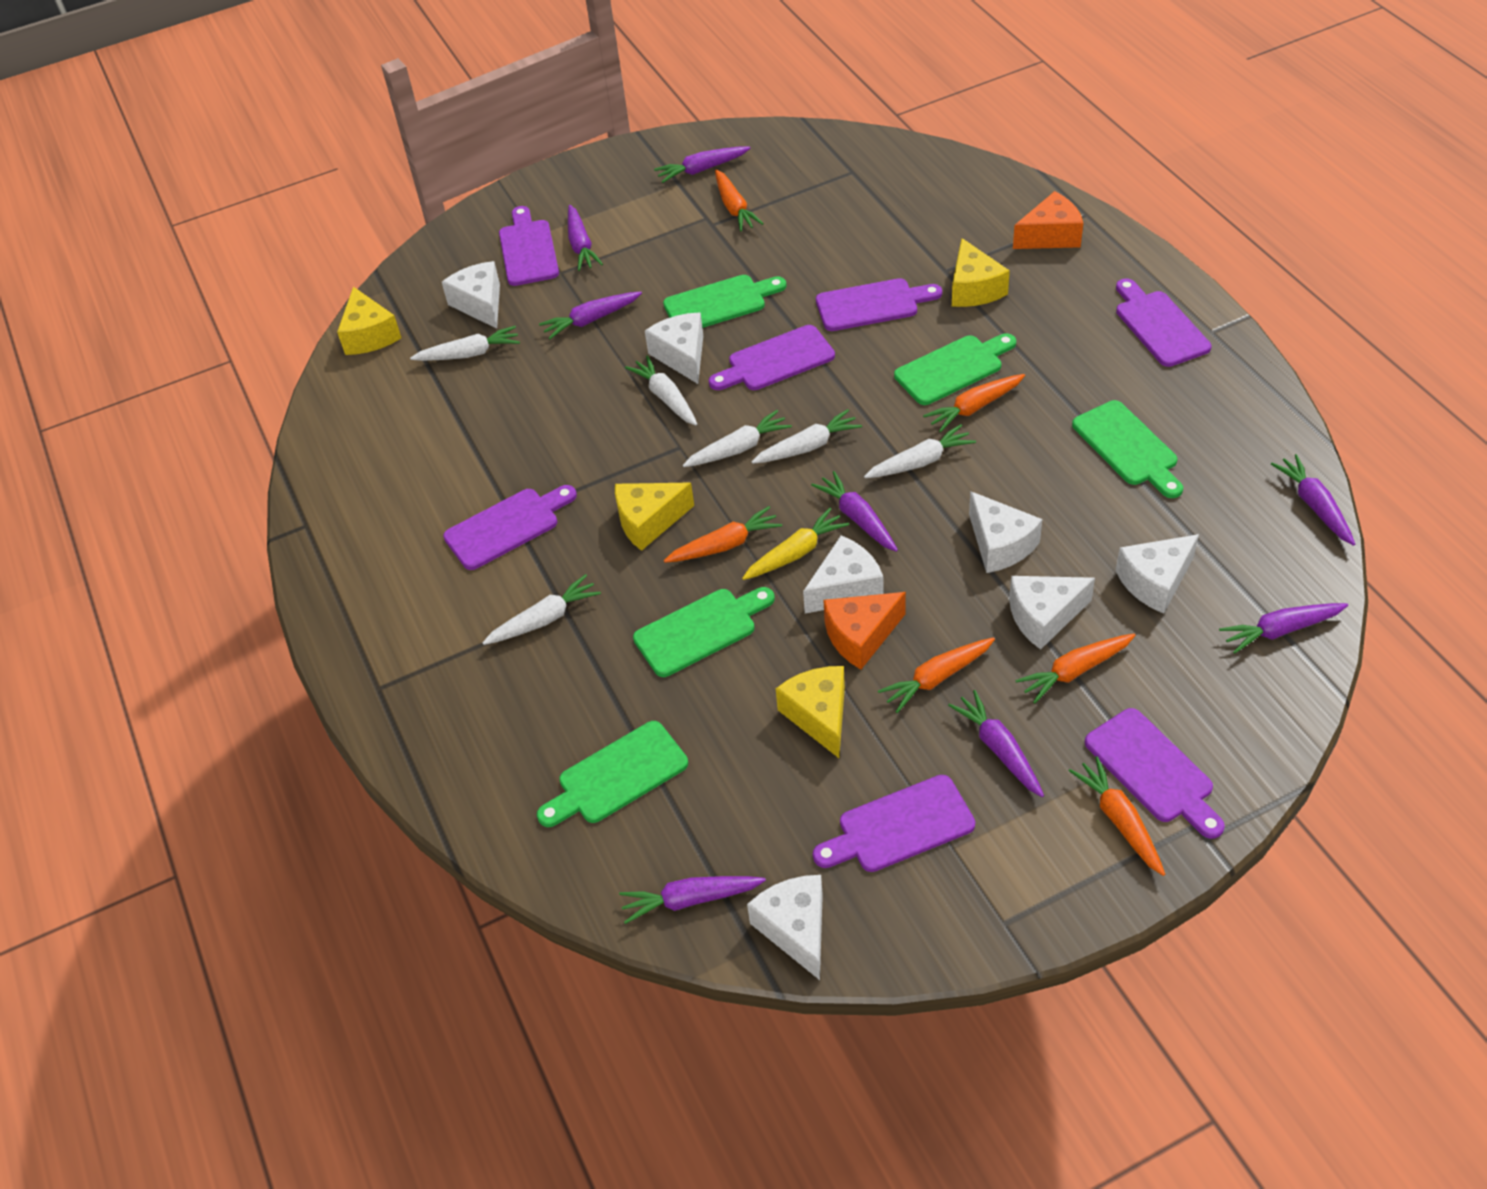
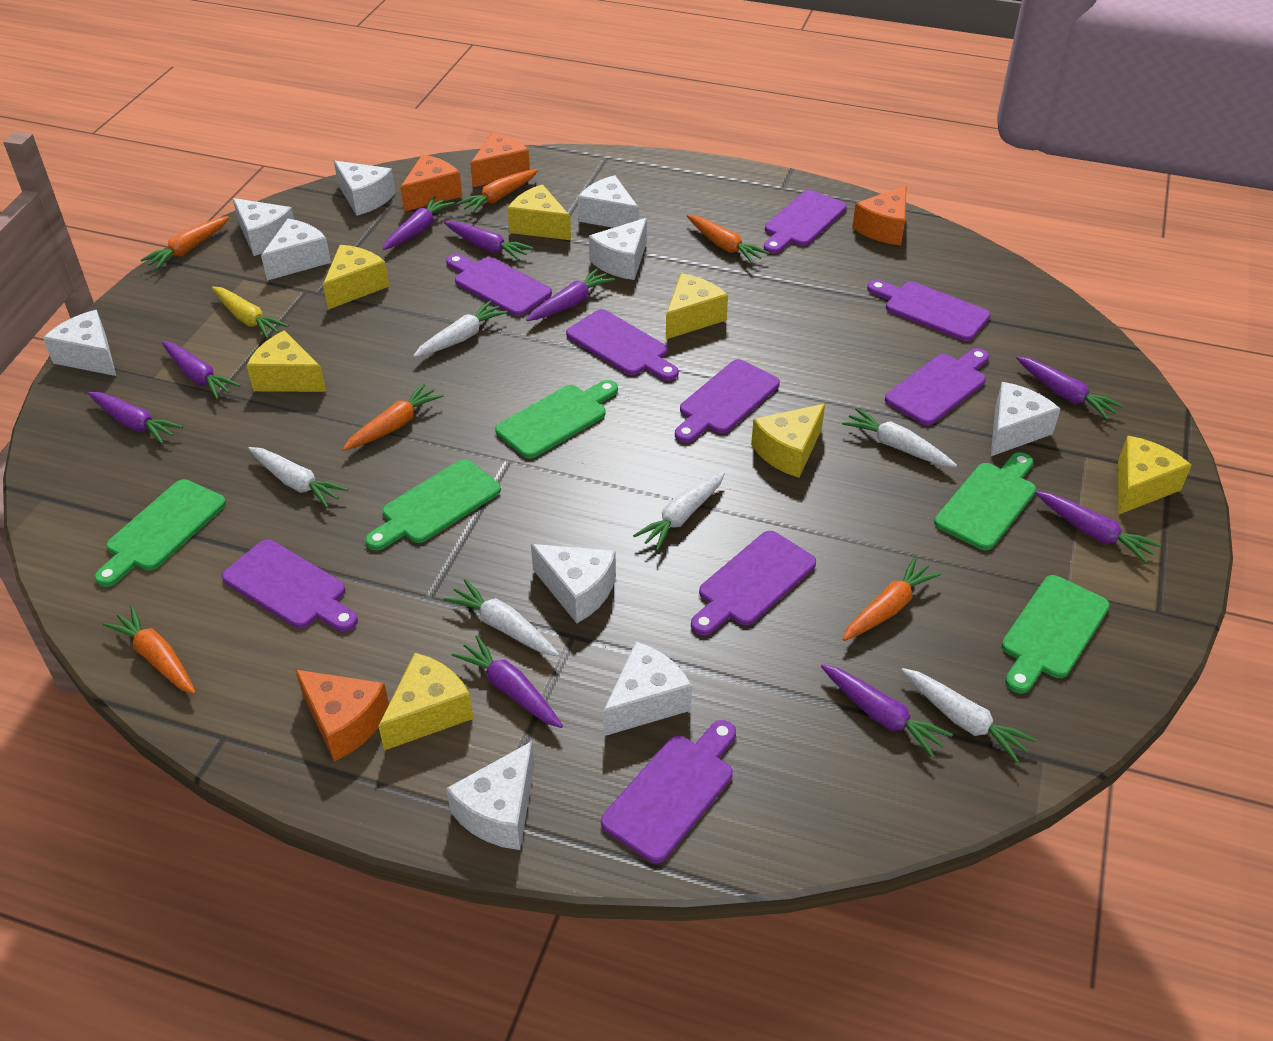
orange cheese: 2 -> 4
purple carrot: 8 -> 9
purple cutting board: 7 -> 9
white cheese: 7 -> 10
yellow cheese: 4 -> 7

